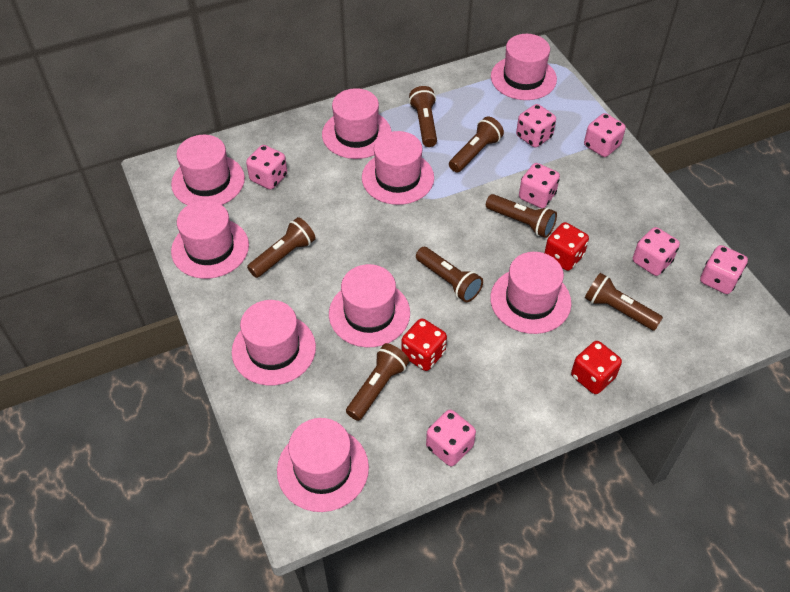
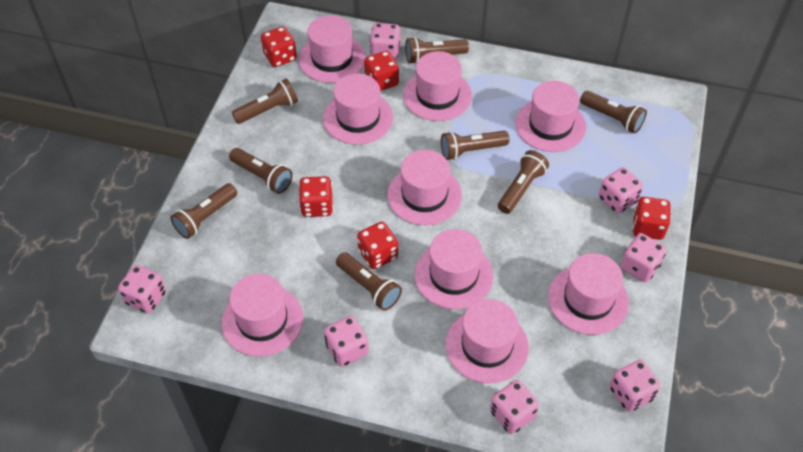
brown flashlight: 7 -> 8
red dice: 3 -> 5

